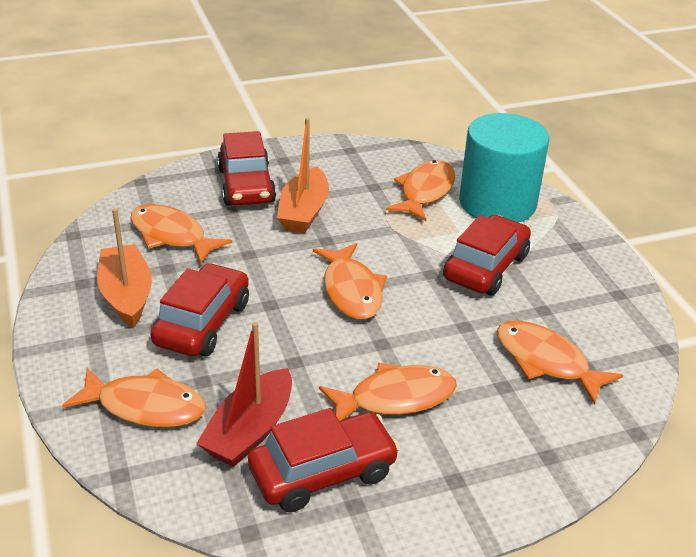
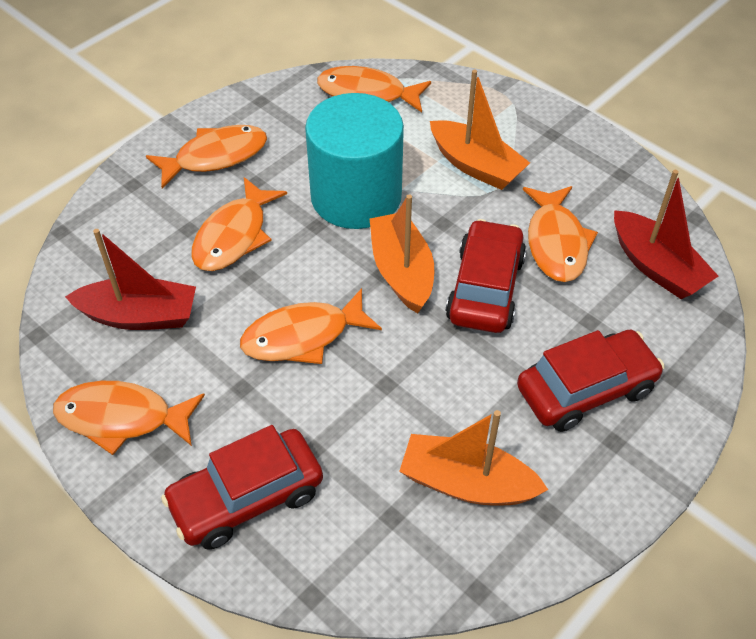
orange boat: 2 -> 3
red boat: 1 -> 2
red car: 4 -> 3

